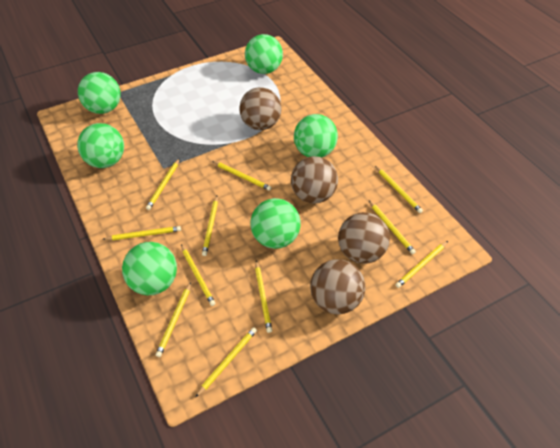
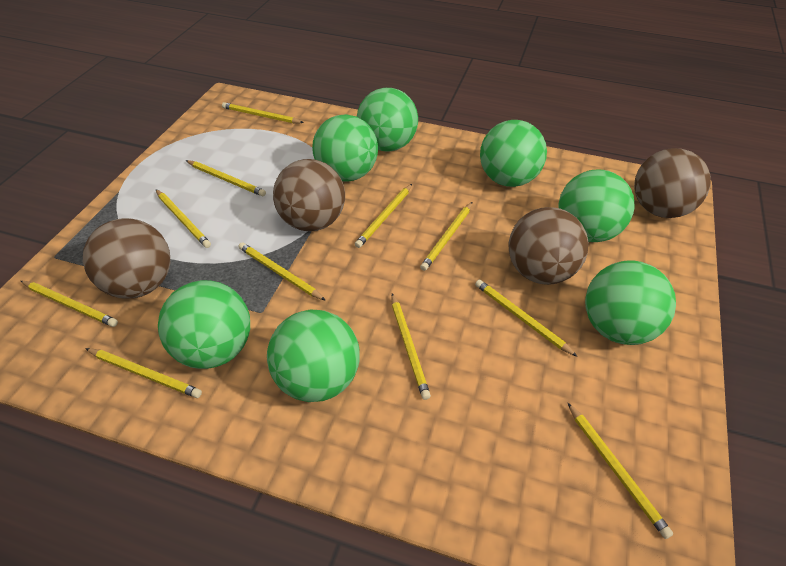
green ball: 6 -> 7

